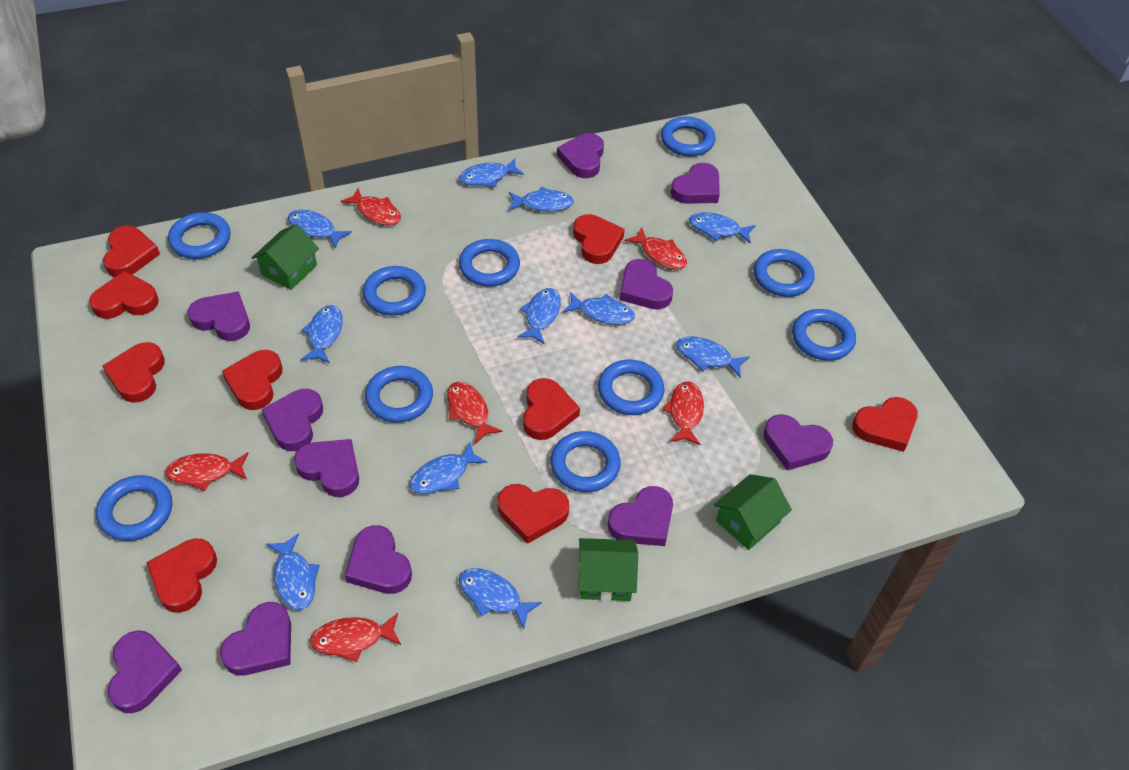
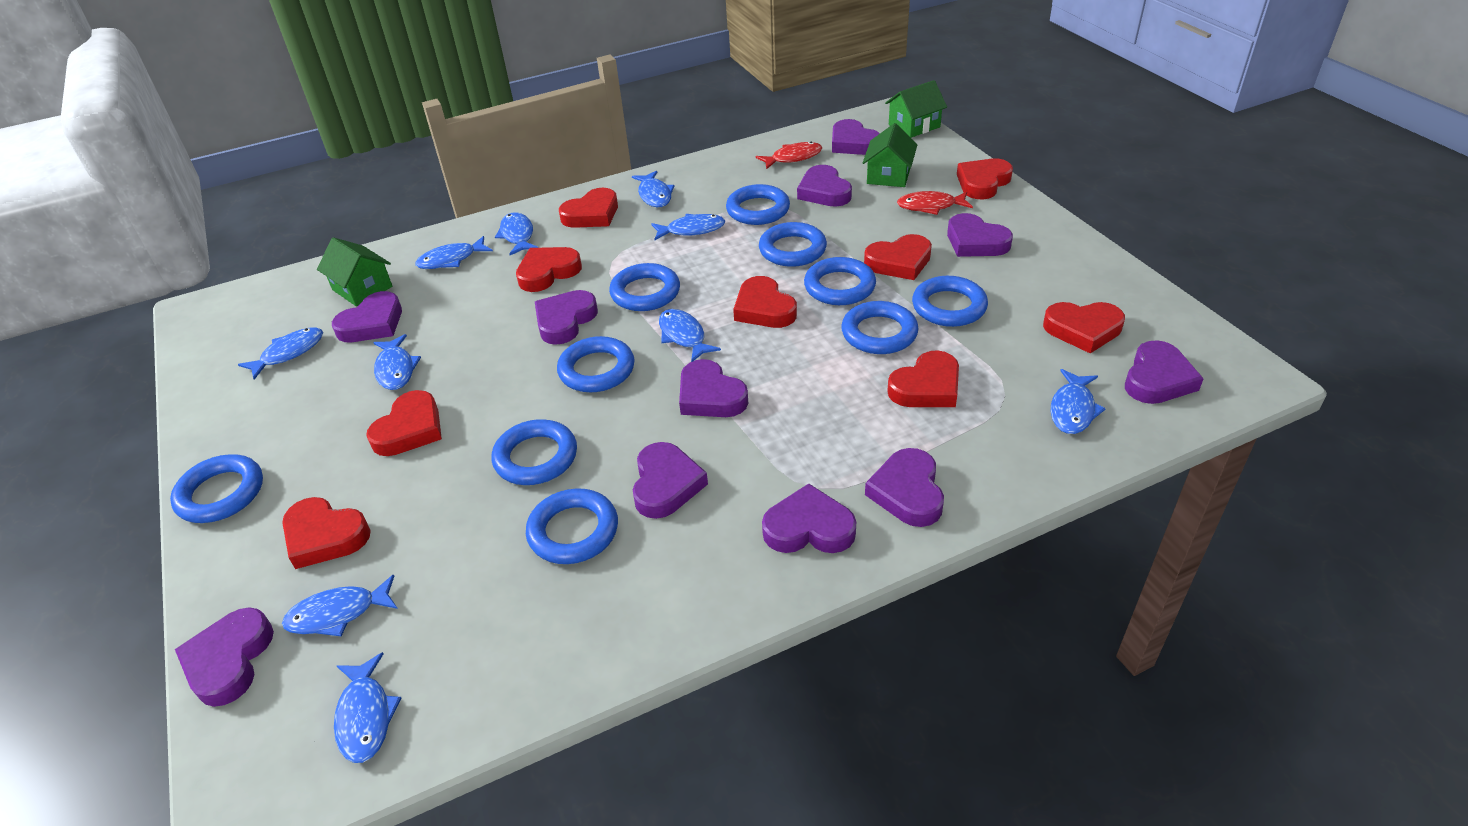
blue fish: 11 -> 10
red fish: 6 -> 2

